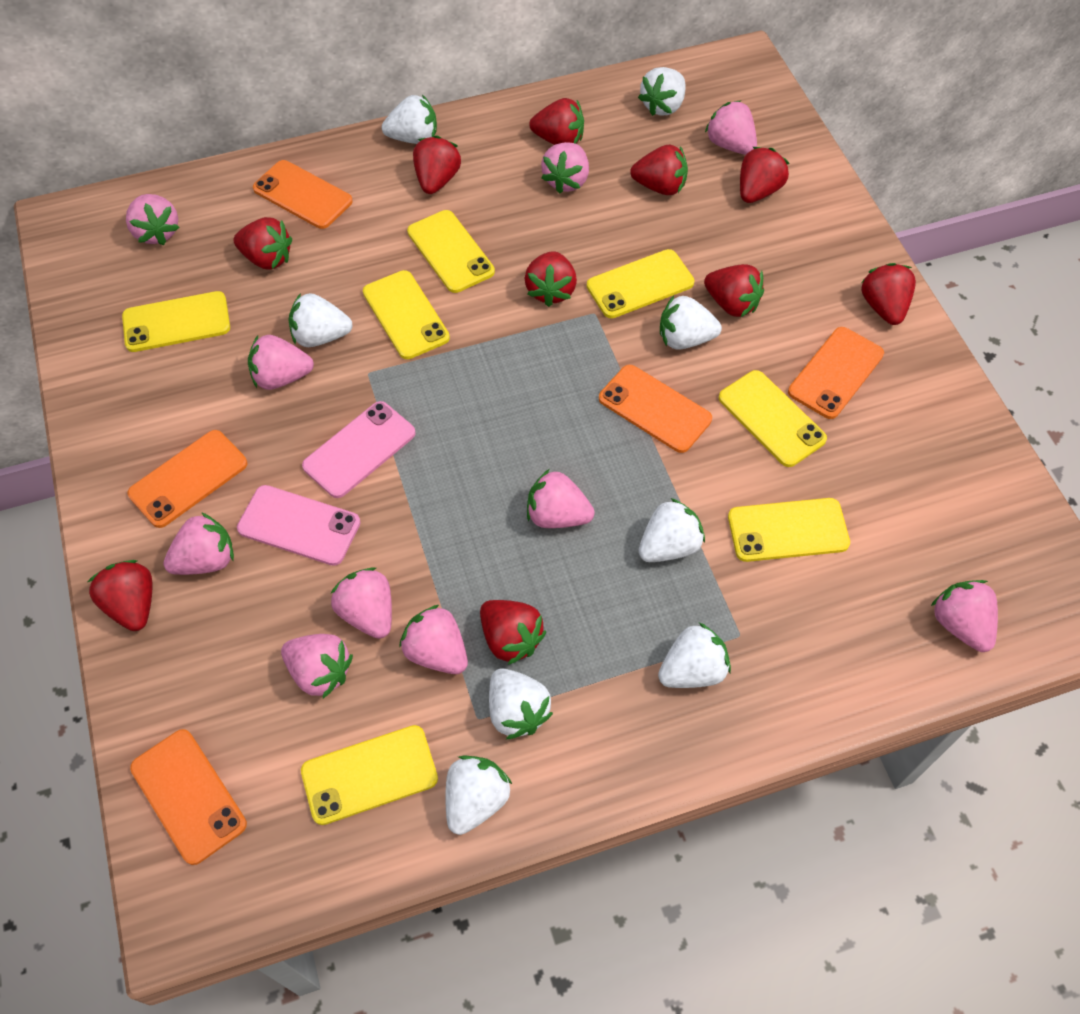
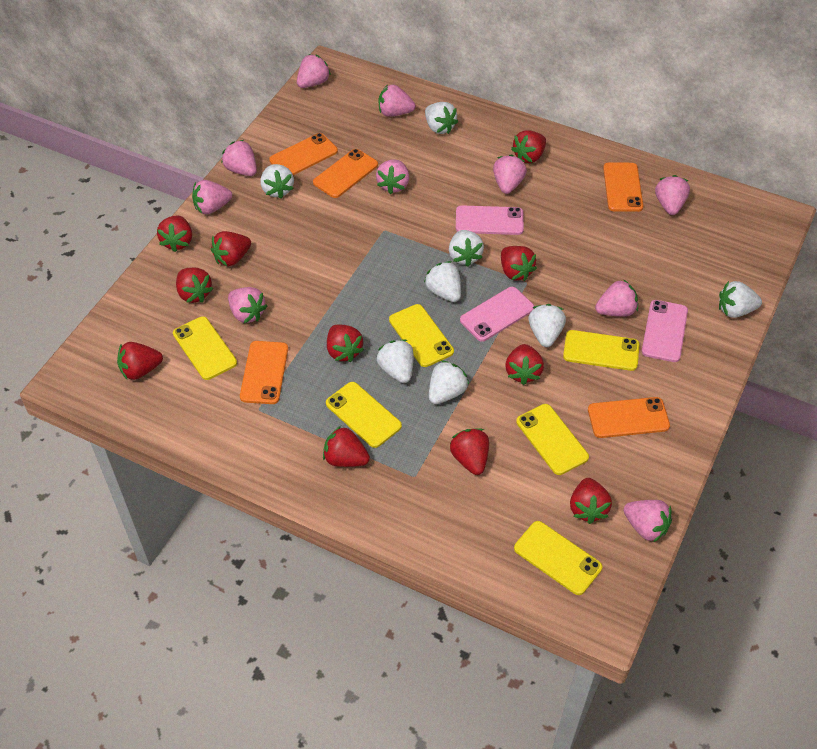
pink phone: 2 -> 3
red strawberry: 10 -> 11
yellow phone: 7 -> 6

